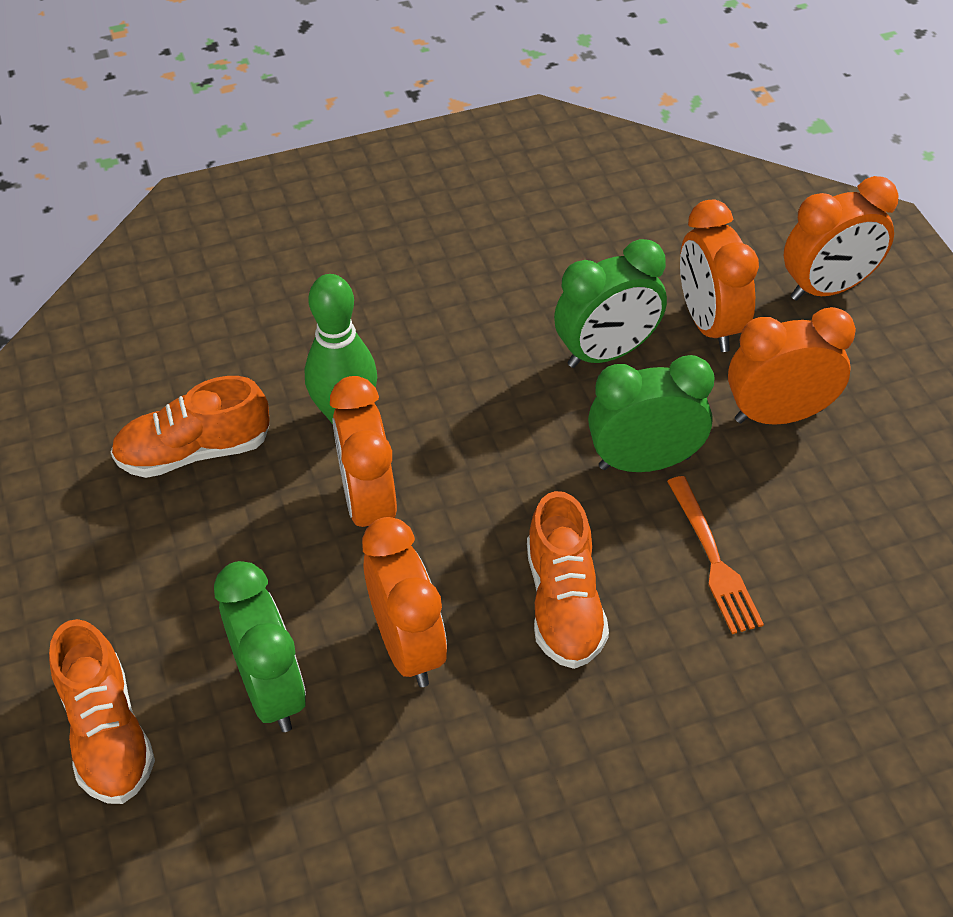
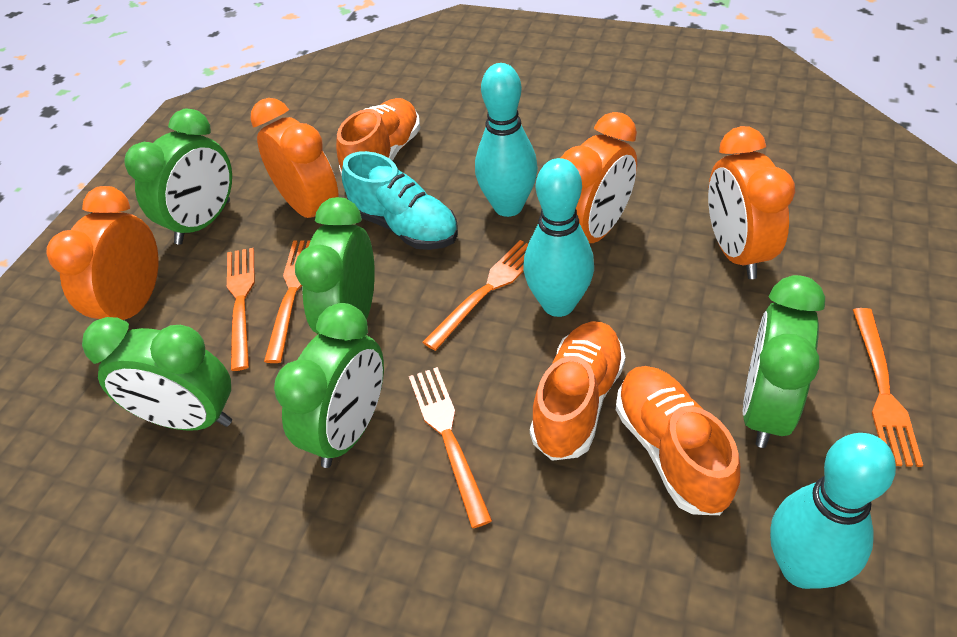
green bowling pin: 1 -> 0
green clock: 3 -> 5
orange clock: 5 -> 4
orange fork: 1 -> 5
turquoise bowling pin: 0 -> 3
turquoise shoe: 0 -> 1

